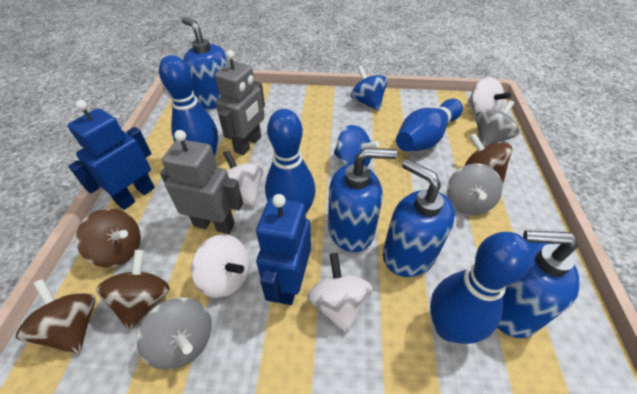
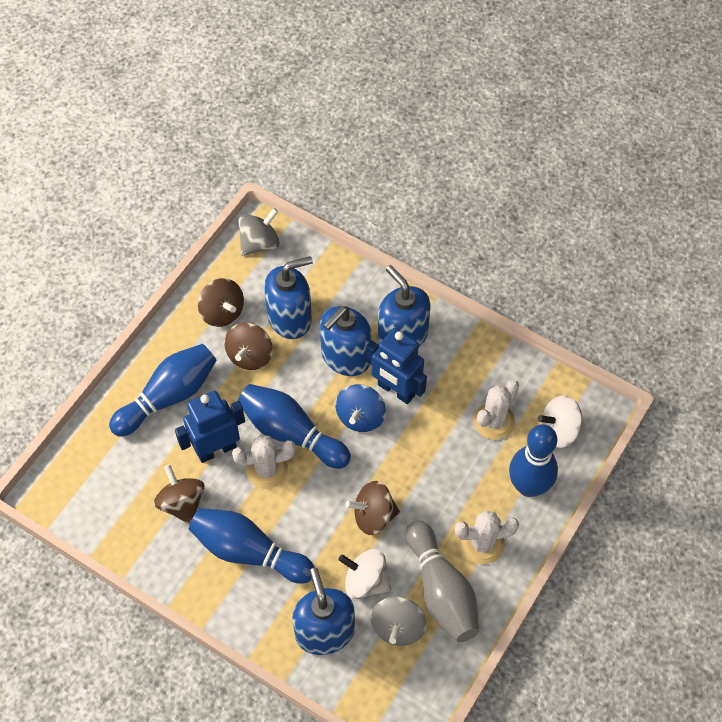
blue spinning top: 2 -> 1
grey bowling pin: 0 -> 1
grey robot: 2 -> 0
grey spinning top: 3 -> 2
white cactus: 0 -> 3
white spinning top: 4 -> 2

